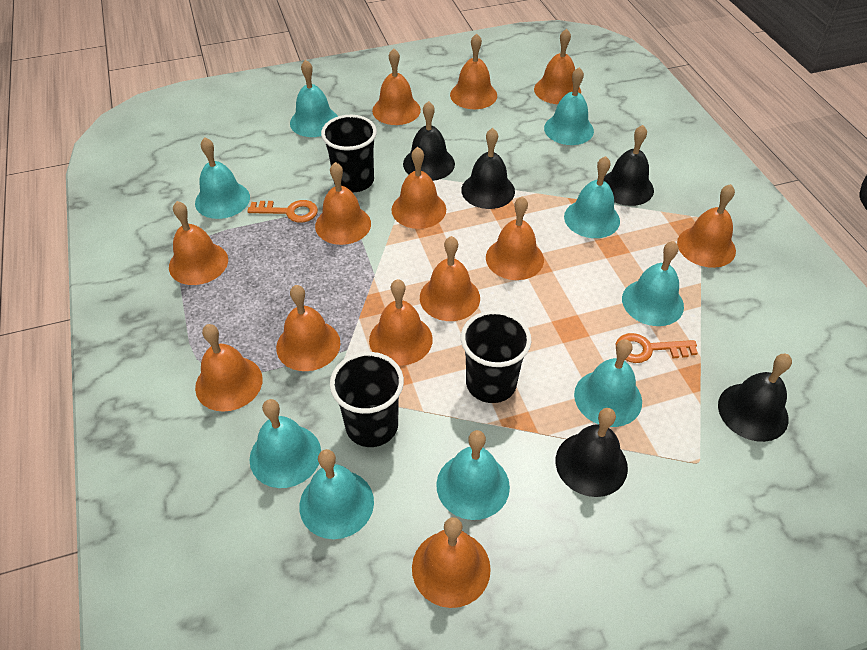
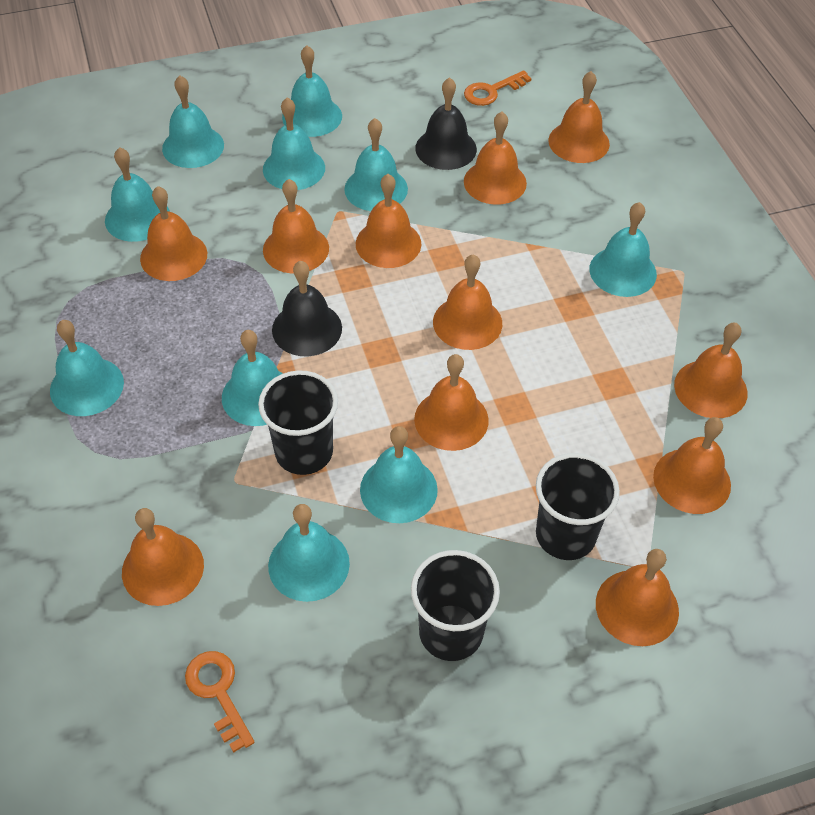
black bell: 5 -> 2
orange bell: 13 -> 11
turquoise bell: 9 -> 10

